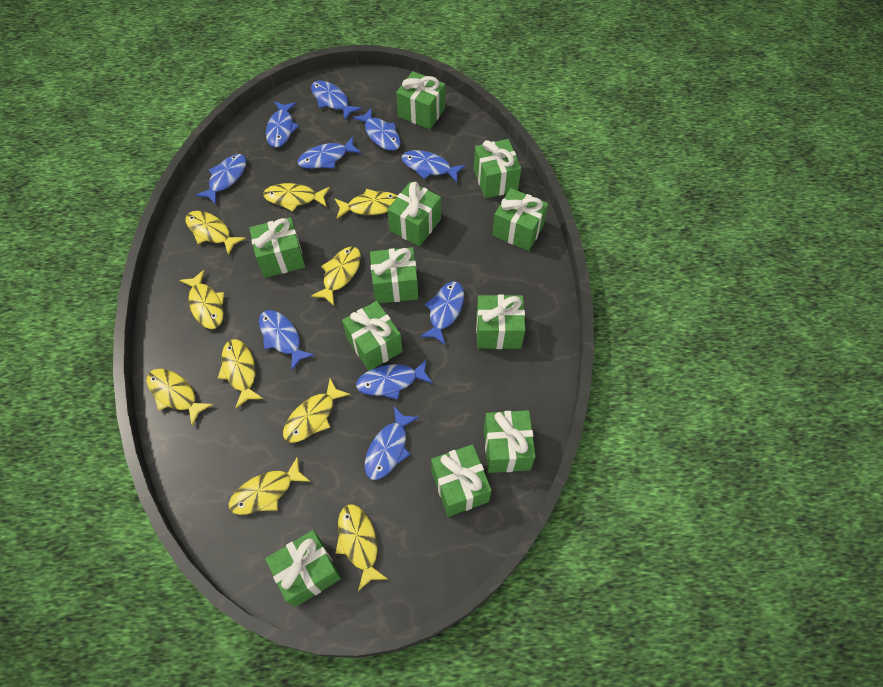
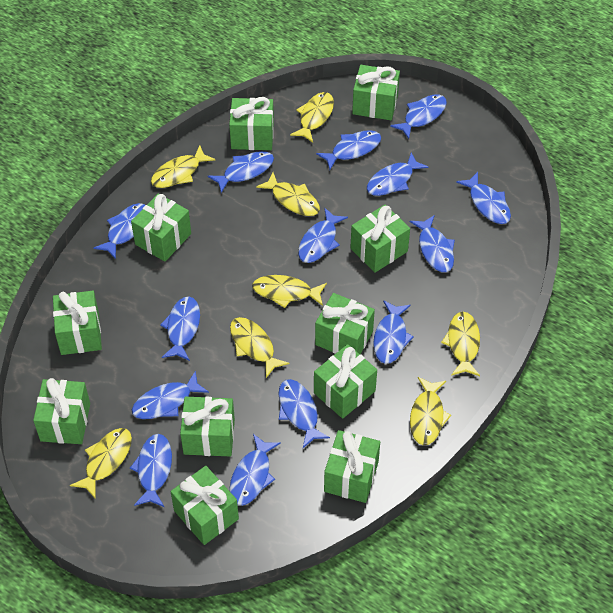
blue fish: 10 -> 14
yellow fish: 10 -> 8

